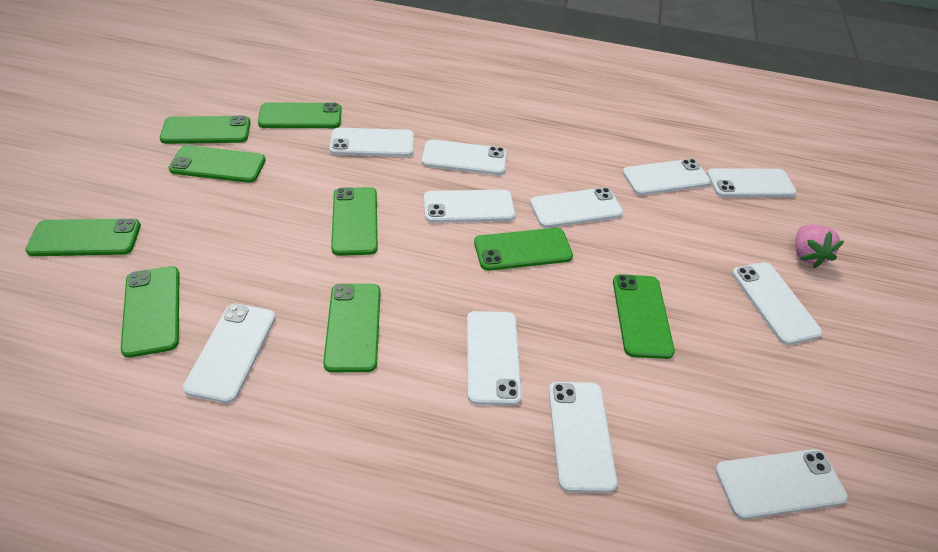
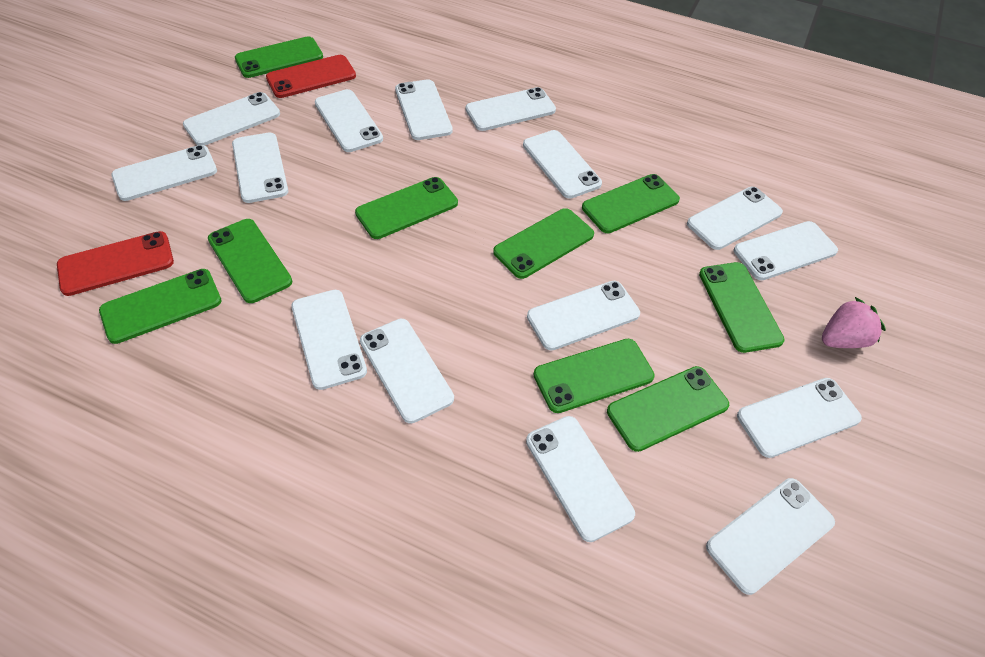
red phone: 0 -> 2
white phone: 11 -> 15

